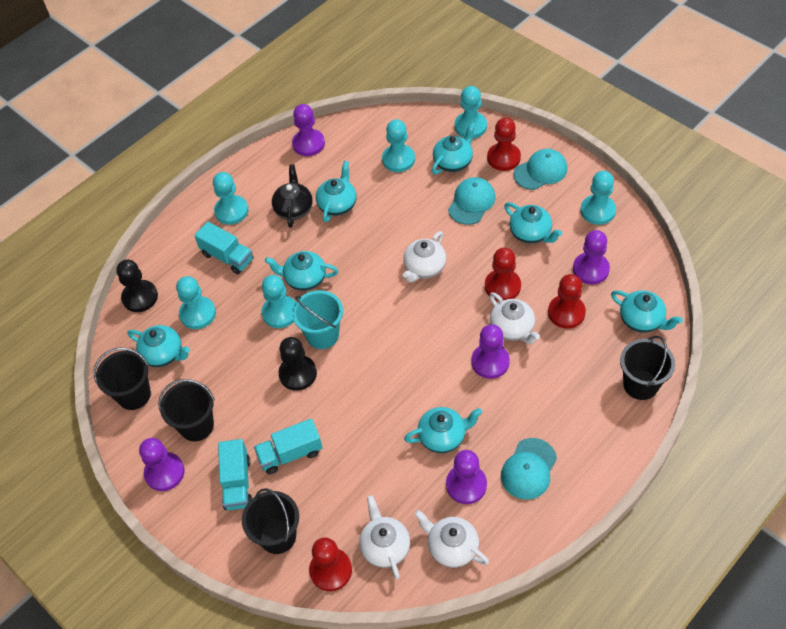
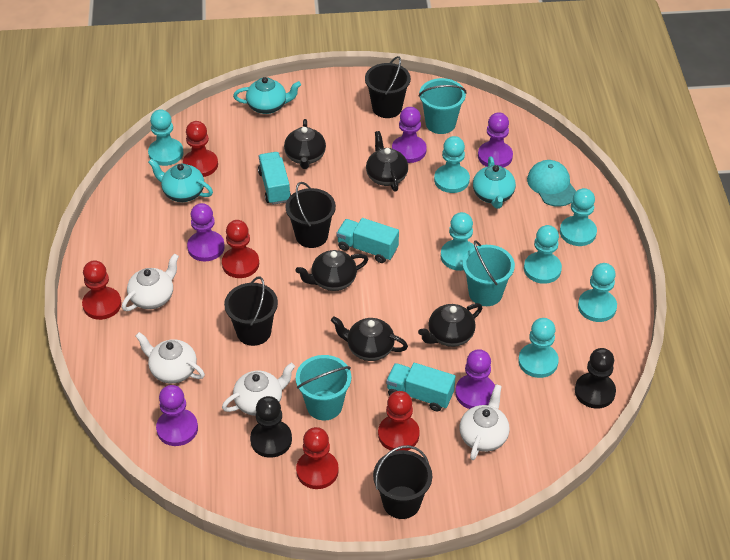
black teapot: 1 -> 5
red pawn: 4 -> 5
turquoise bucket: 1 -> 3
turquoise cap: 3 -> 1
turquoise pawn: 6 -> 7
turquoise teapot: 7 -> 3

